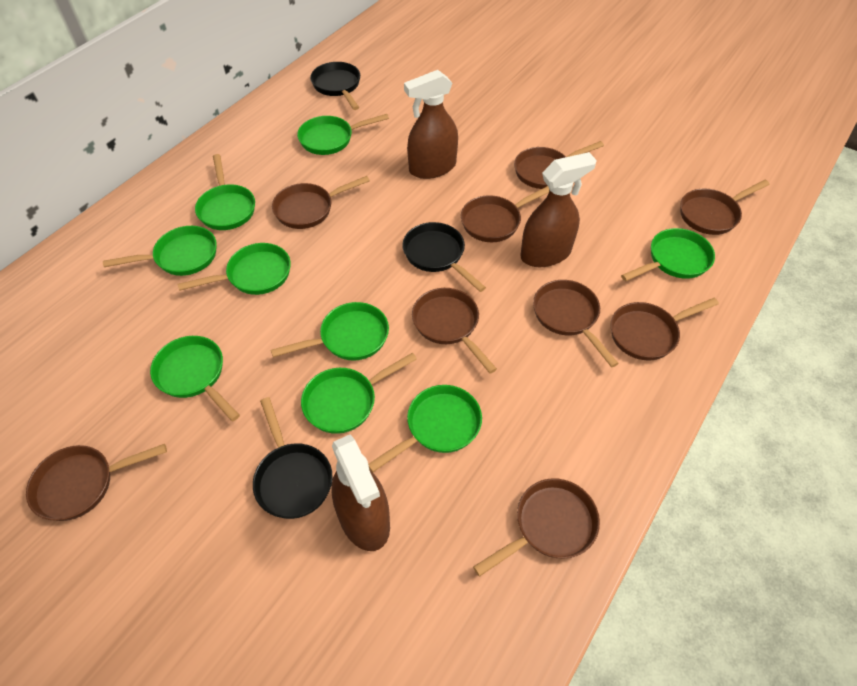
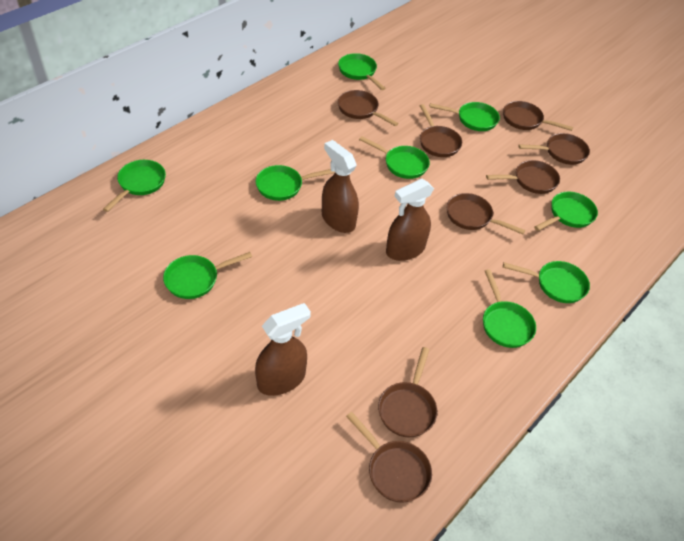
black pan: 3 -> 0
brown pan: 9 -> 8

